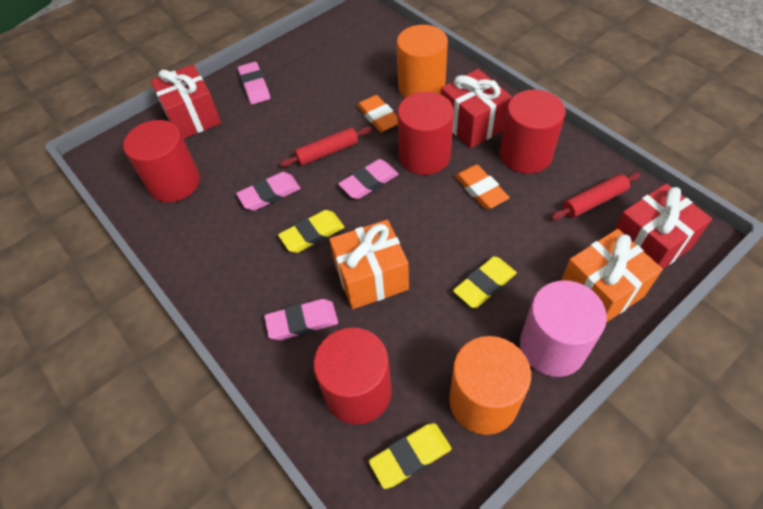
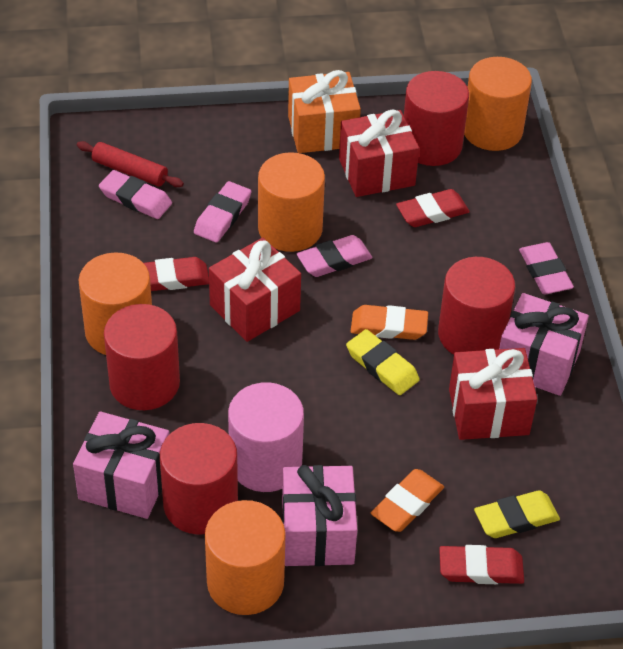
orange cylinder: 2 -> 4
orange gift: 2 -> 1
pink gift: 0 -> 3
red eraser: 0 -> 3
red rolling pin: 2 -> 1
yellow eraser: 3 -> 2

